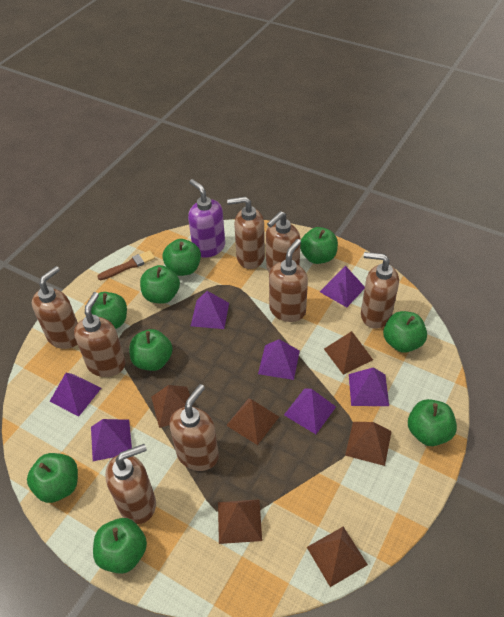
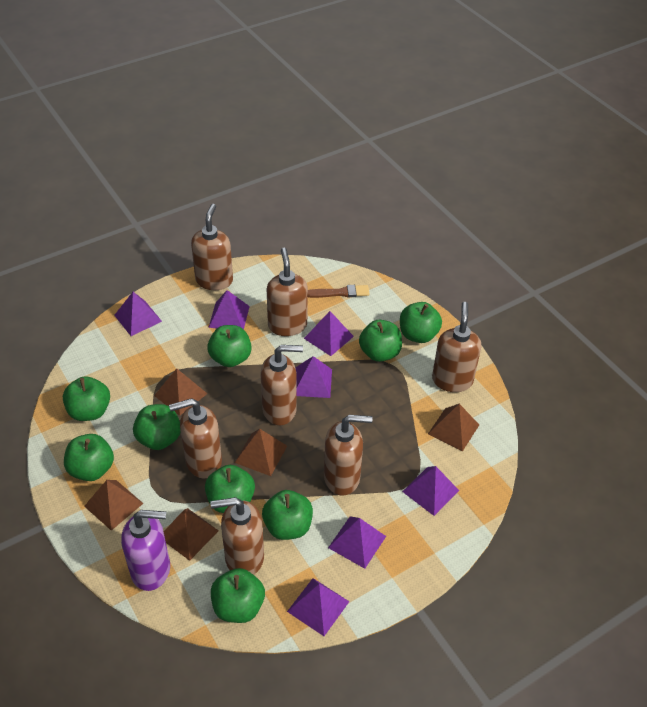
brown pyramid: 6 -> 5
brown soap dispenser: 8 -> 7

